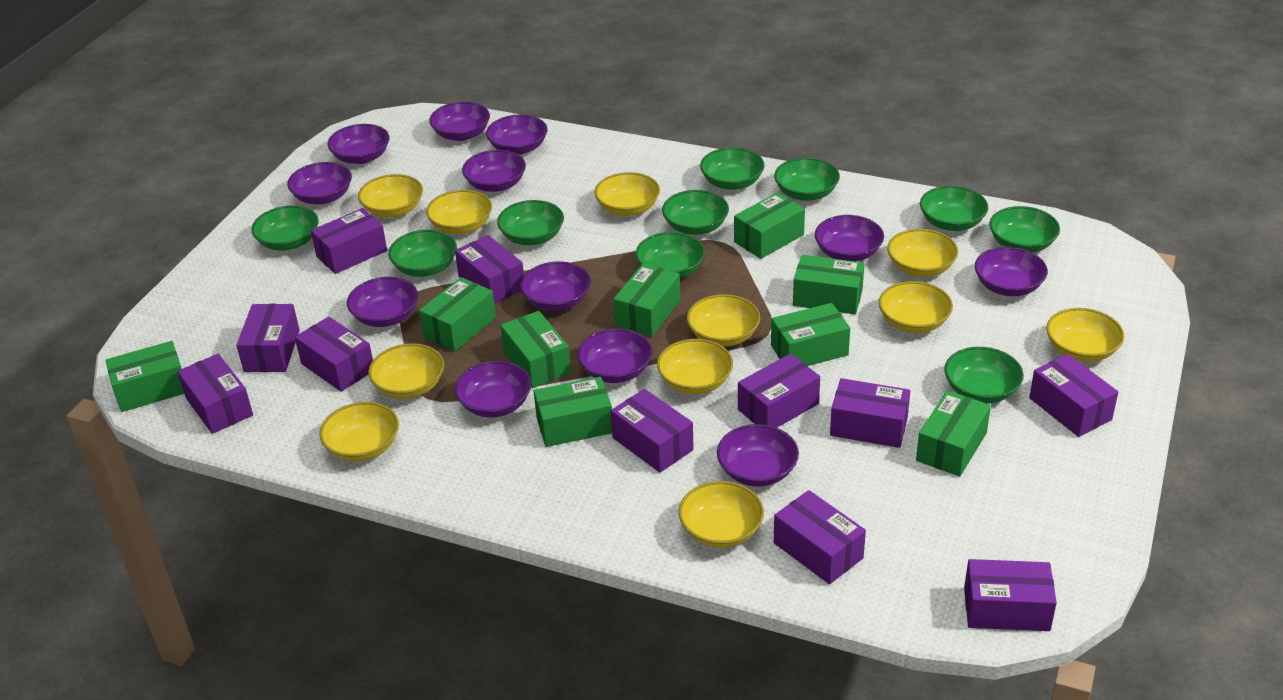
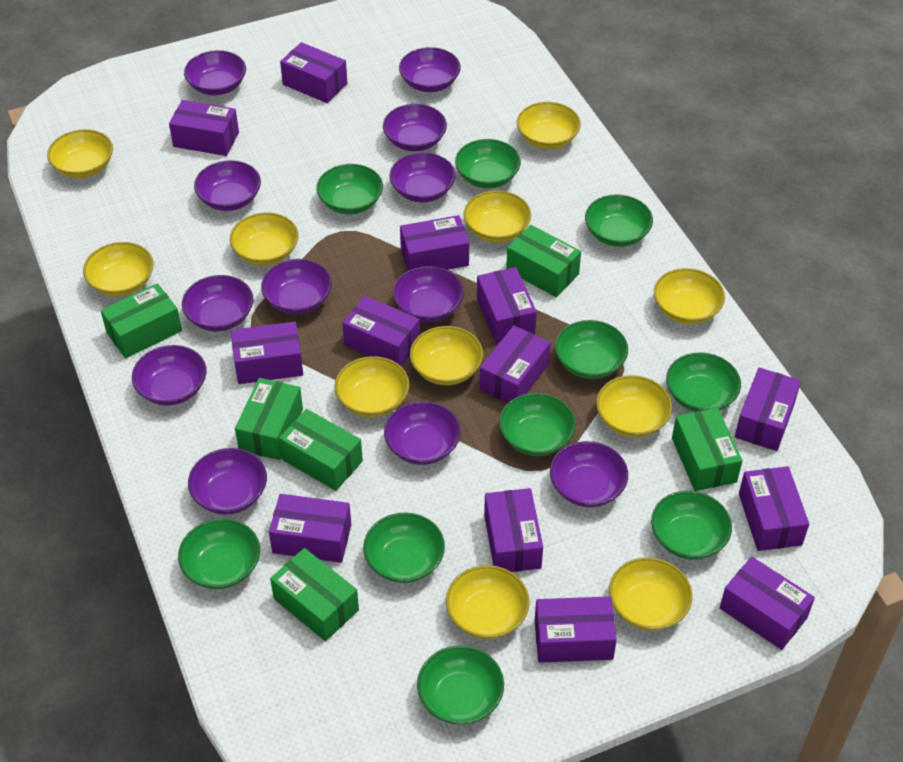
green box: 9 -> 6
purple box: 11 -> 13

